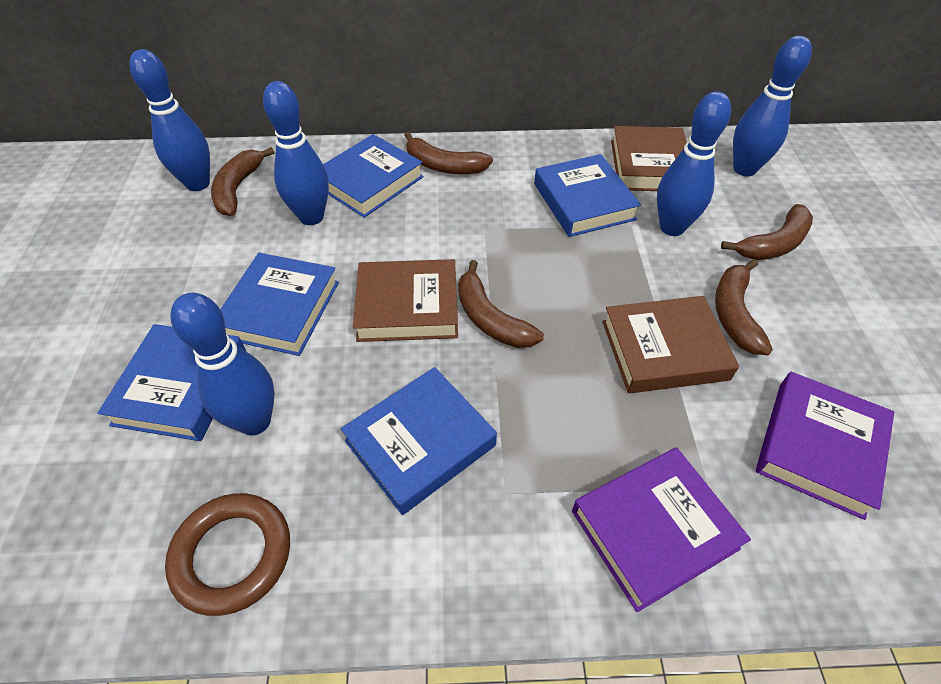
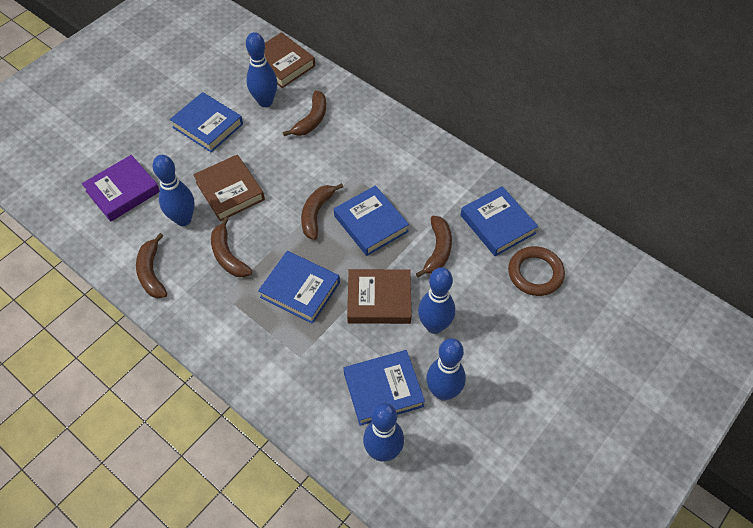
purple book: 2 -> 1

